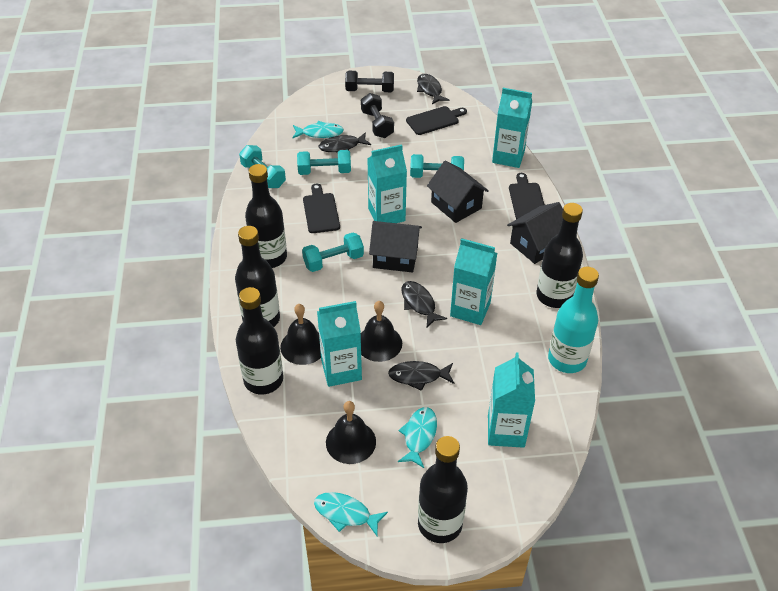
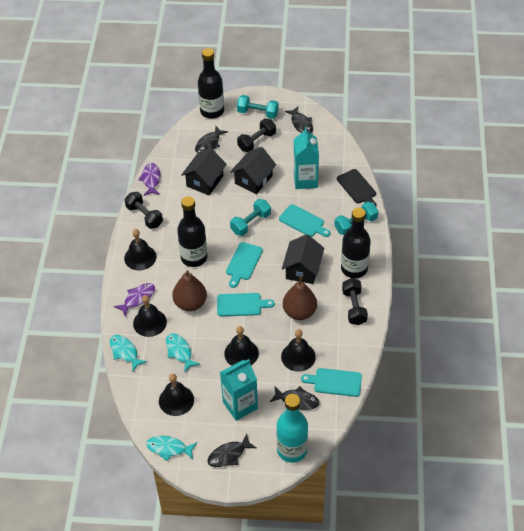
black bell: 3 -> 5
black bottle: 5 -> 3
black cutting board: 3 -> 1
black dumbbell: 2 -> 3
brown pear: 0 -> 2
purple fish: 0 -> 2
turquoise carton: 5 -> 2
turquoise cutting board: 0 -> 4
turquoise dumbbell: 4 -> 3

